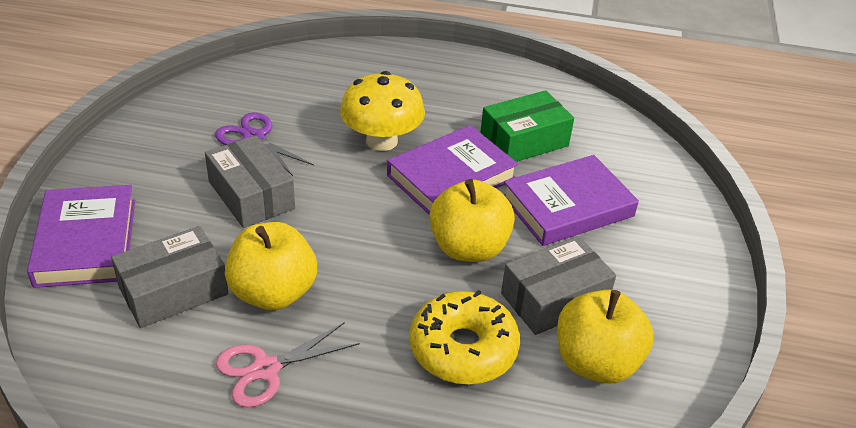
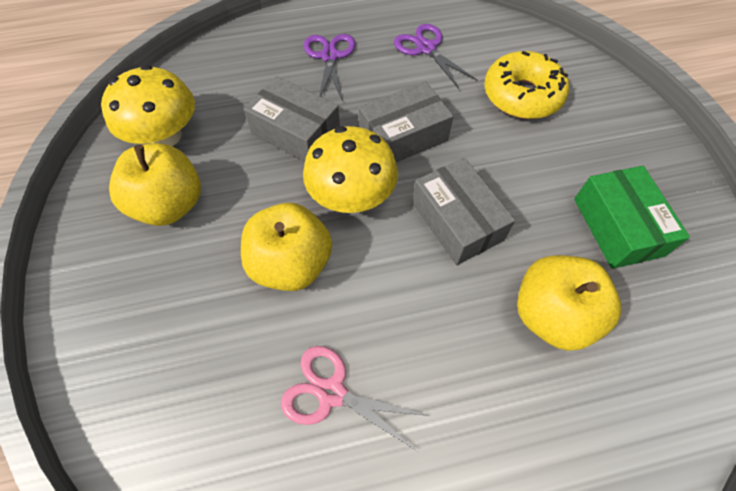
purple book: 3 -> 0
purple scissors: 1 -> 2
yellow mushroom: 1 -> 2

